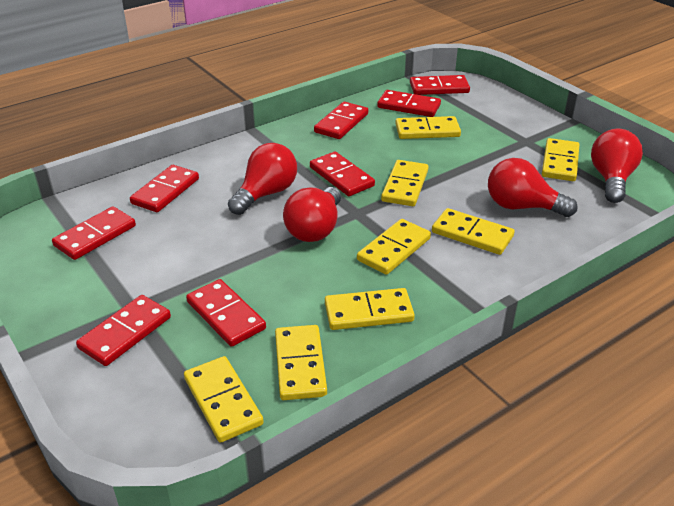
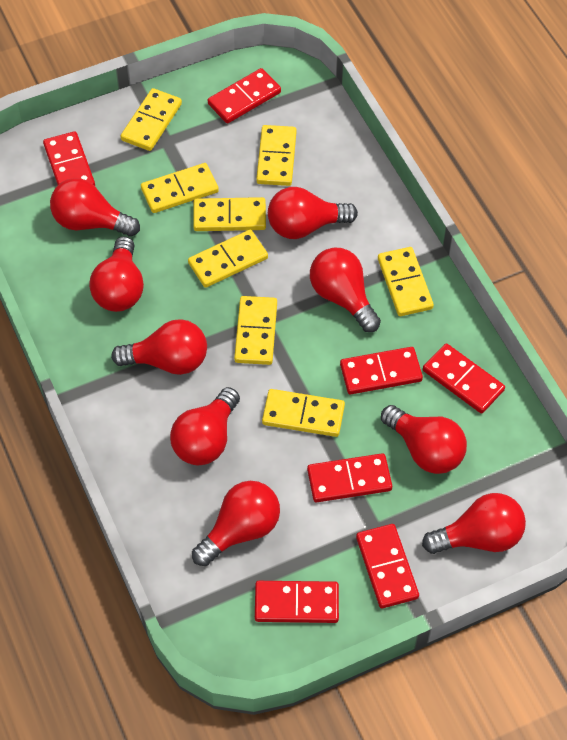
red domino: 8 -> 7
red light bulb: 4 -> 9

